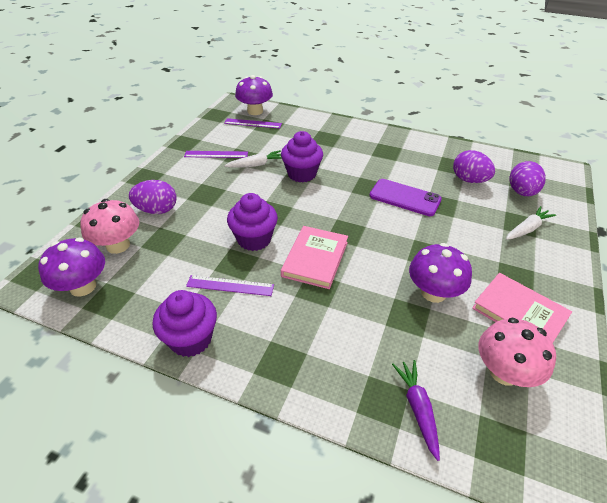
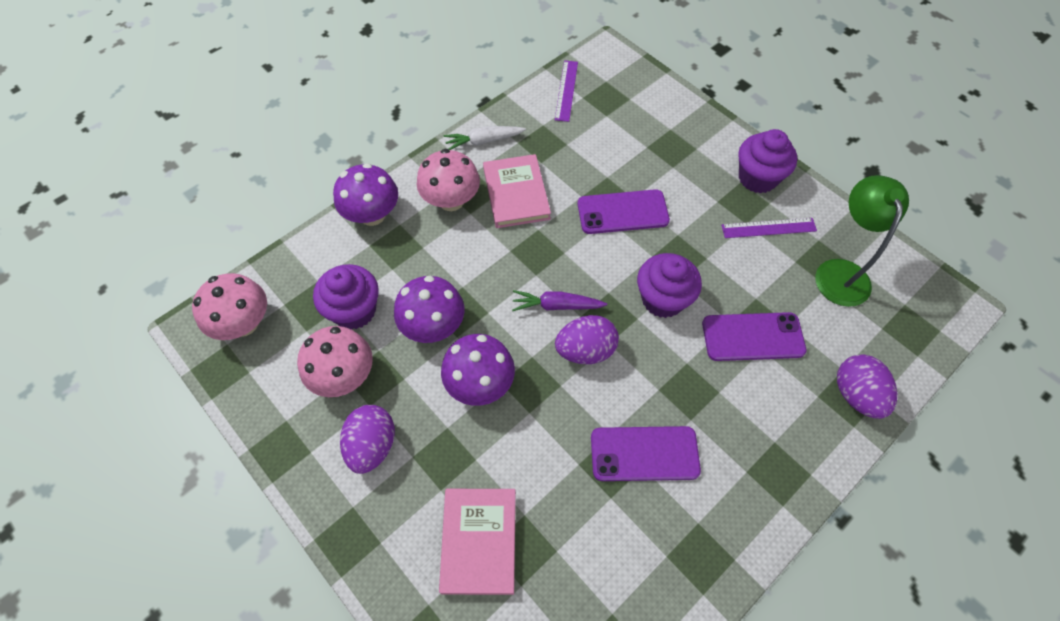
green lamp: 0 -> 1
pink mushroom: 2 -> 3
purple phone: 1 -> 3
purple ruler: 3 -> 2
white carrot: 2 -> 1

